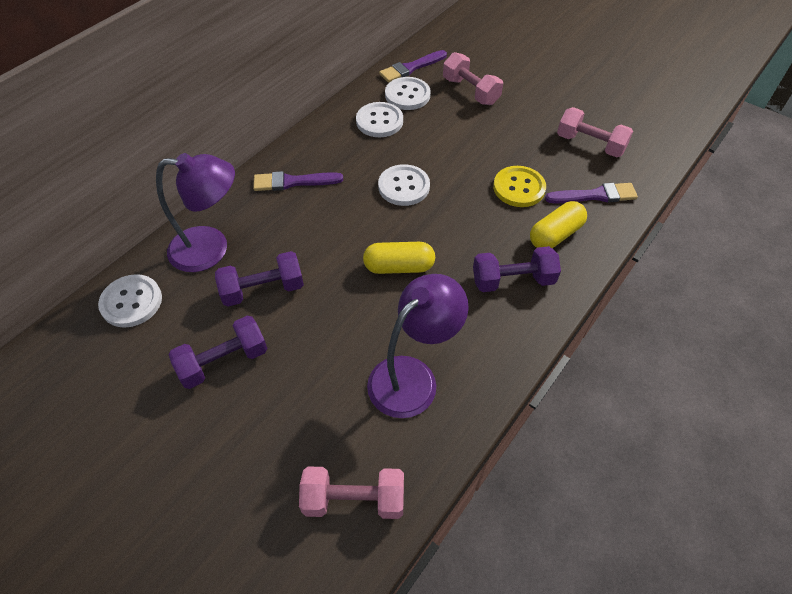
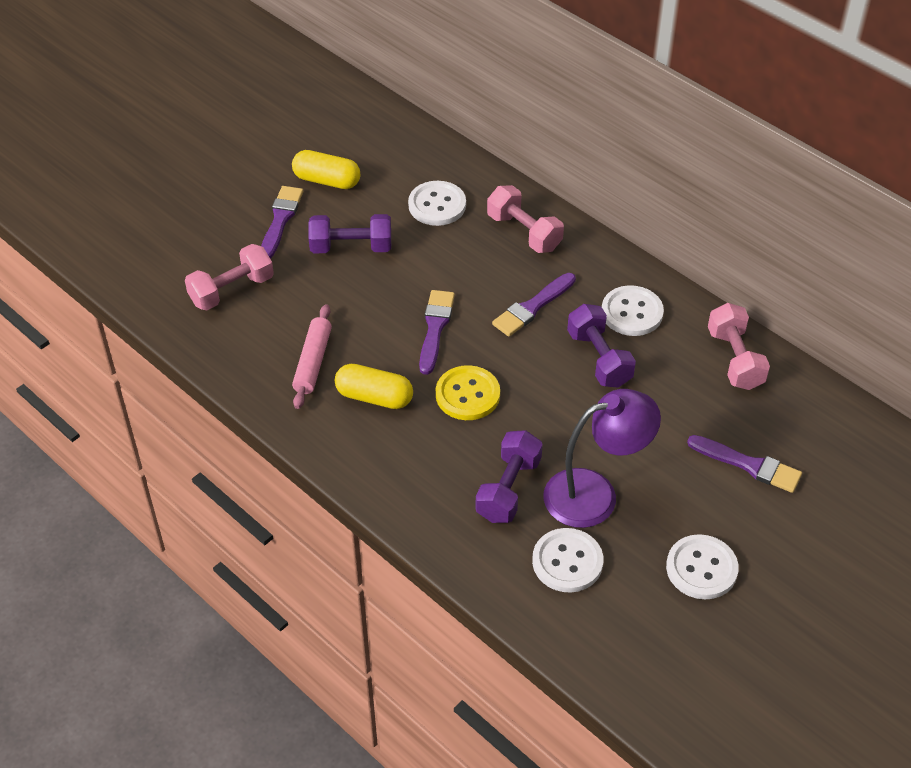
pink rolling pin: 0 -> 1
purple brush: 3 -> 4
purple lamp: 2 -> 1

